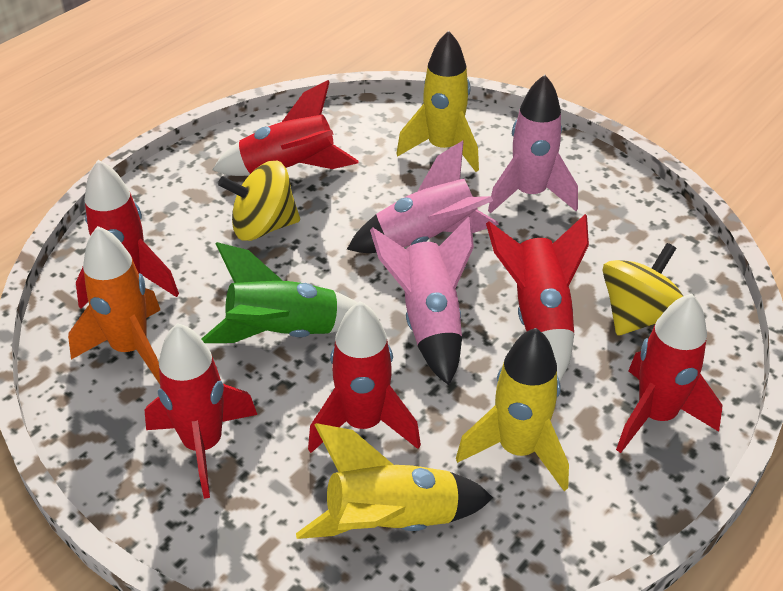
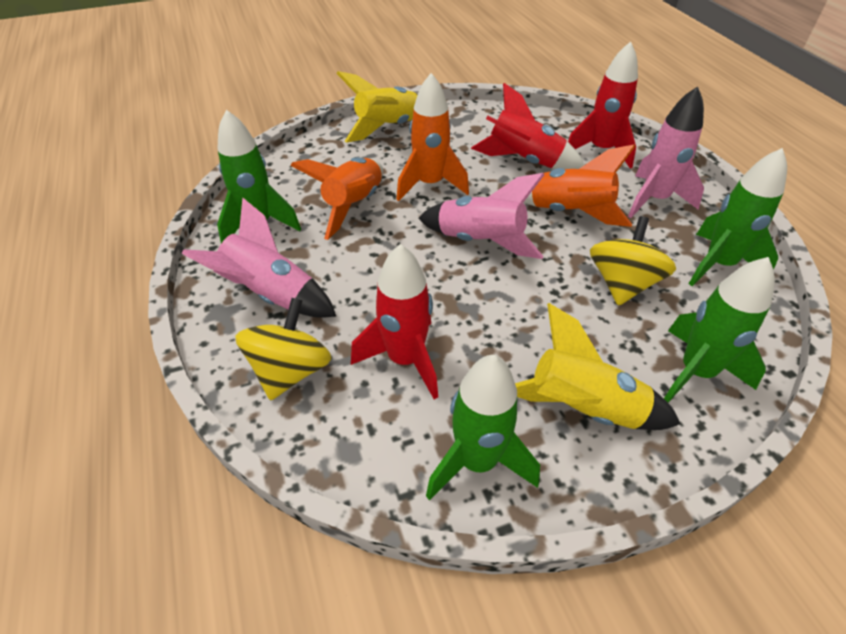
green rocket: 1 -> 4
orange rocket: 1 -> 3
red rocket: 6 -> 3
yellow rocket: 3 -> 2

